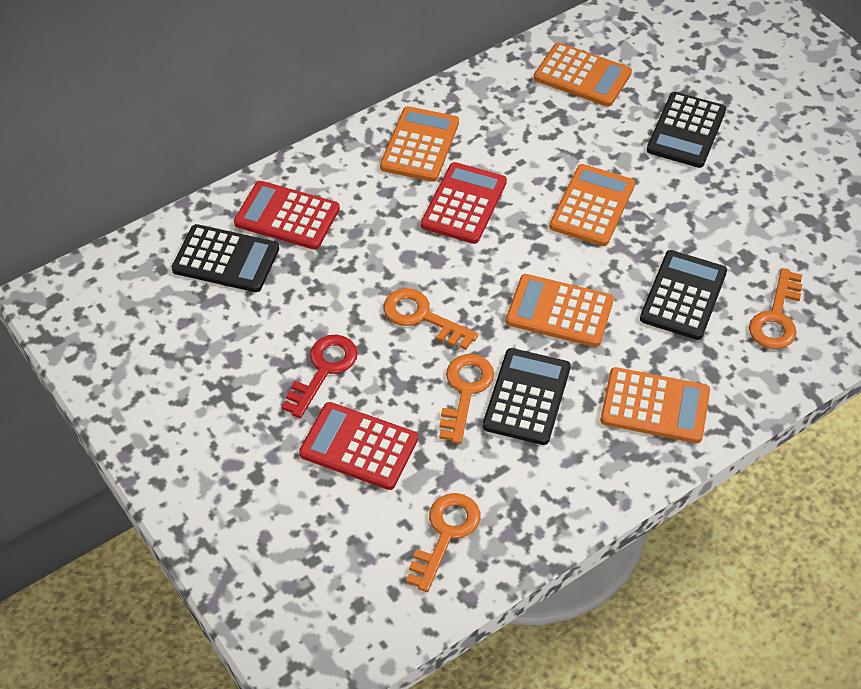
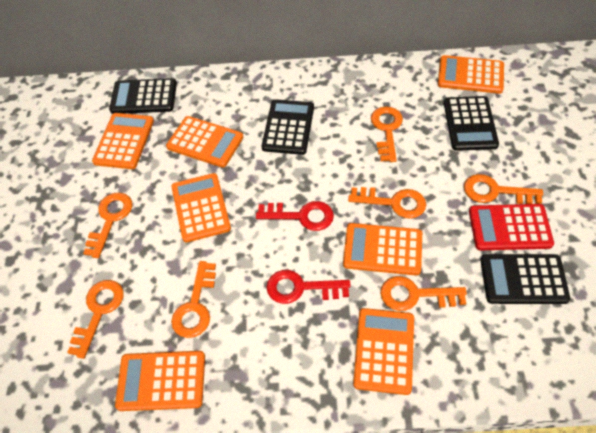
orange calculator: 5 -> 7
orange key: 4 -> 7
red calculator: 3 -> 1
red key: 1 -> 2

